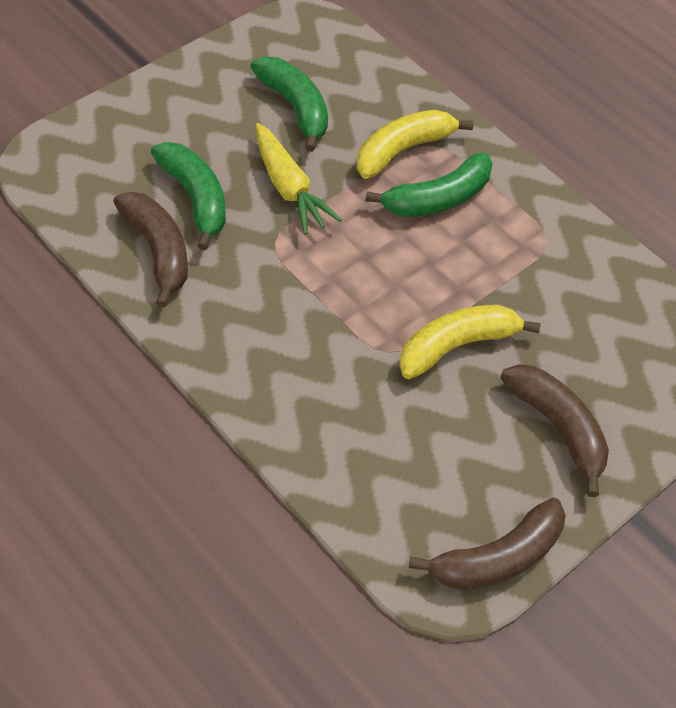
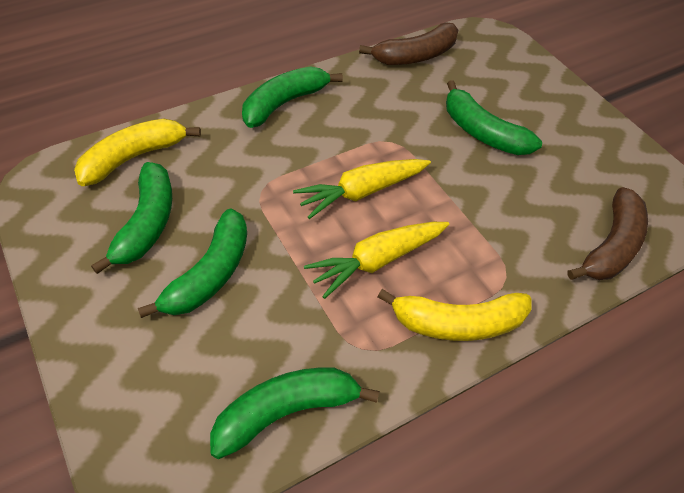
brown banana: 3 -> 2
green banana: 3 -> 5
yellow carrot: 1 -> 2

